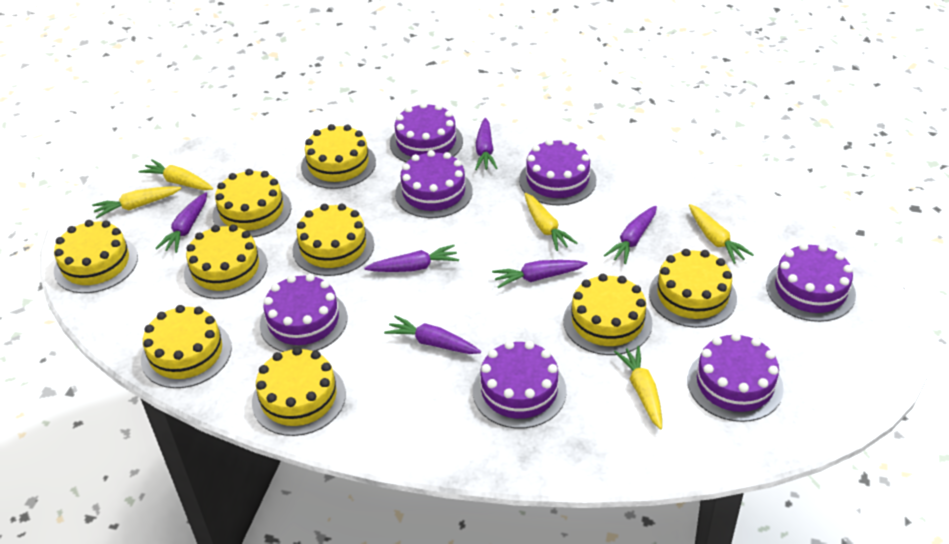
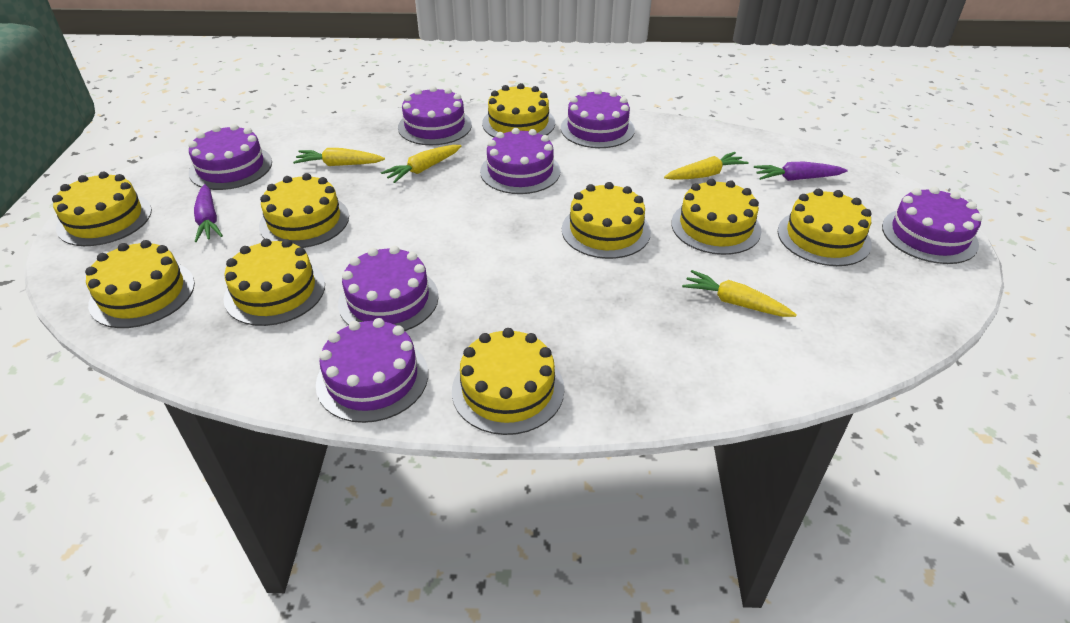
purple carrot: 6 -> 2
yellow carrot: 5 -> 4

